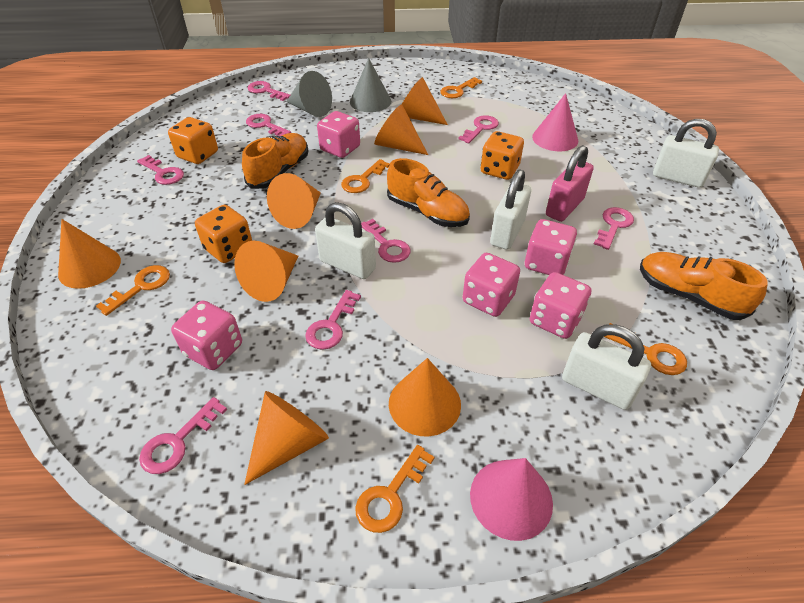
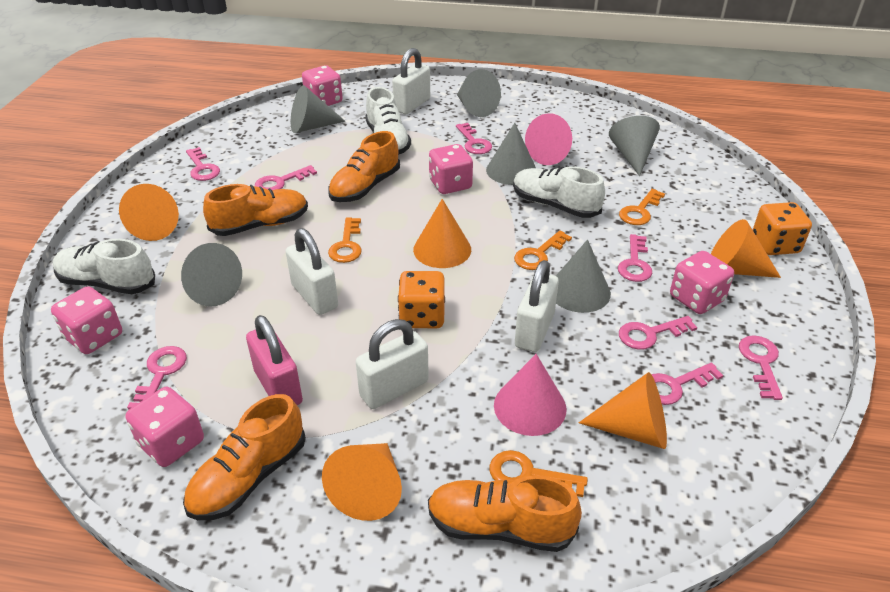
grey cone: 2 -> 6
orange cone: 7 -> 5
orange dice: 3 -> 2
orange key: 5 -> 4
orange shoe: 3 -> 4
white shoe: 0 -> 3

